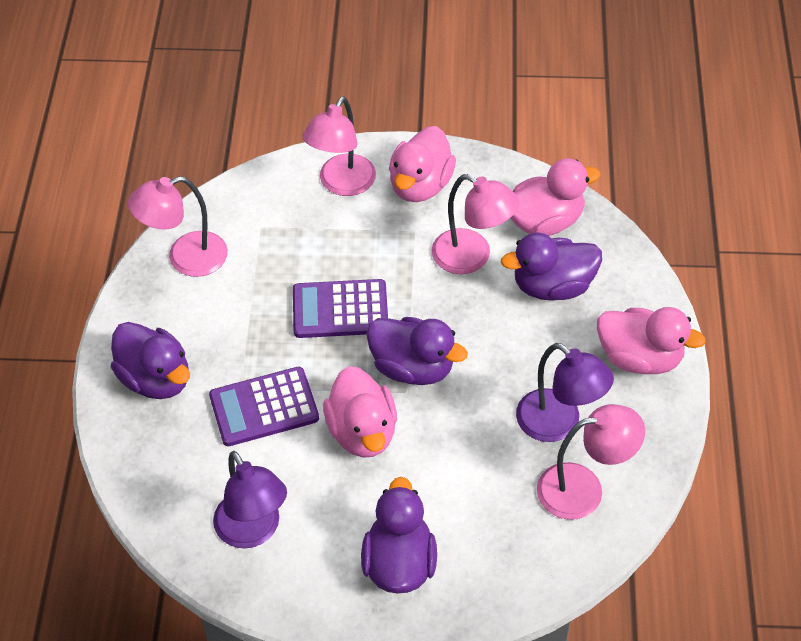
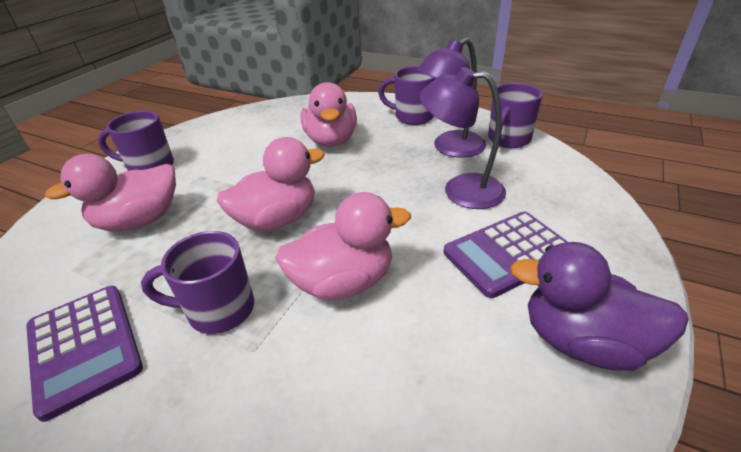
pink lamp: 4 -> 0
purple duck: 4 -> 1
purple mug: 0 -> 4

